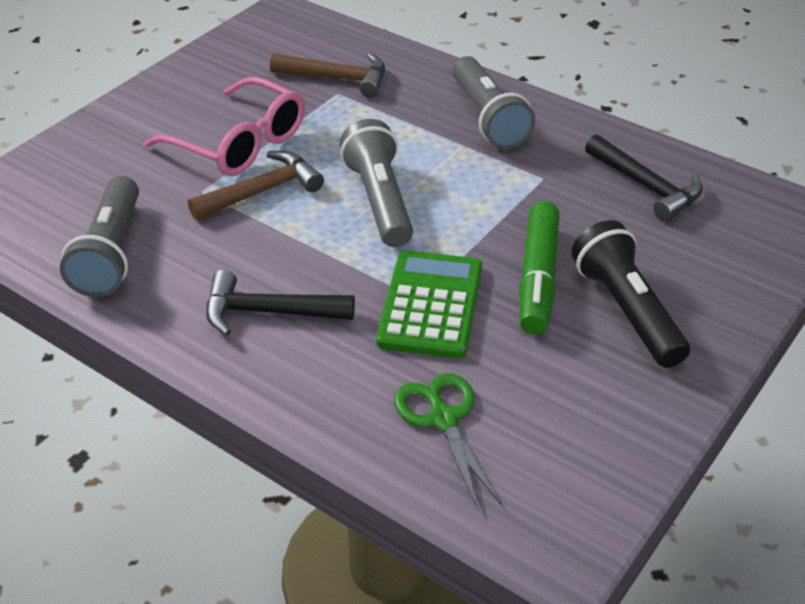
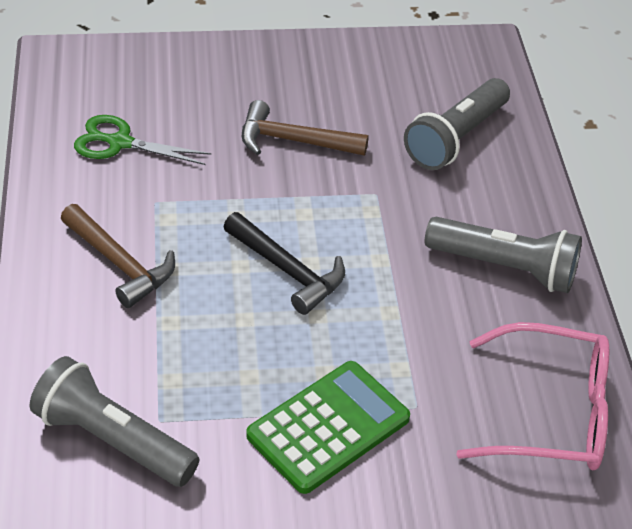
black flashlight: 1 -> 0
black hammer: 2 -> 1
green marker: 1 -> 0

